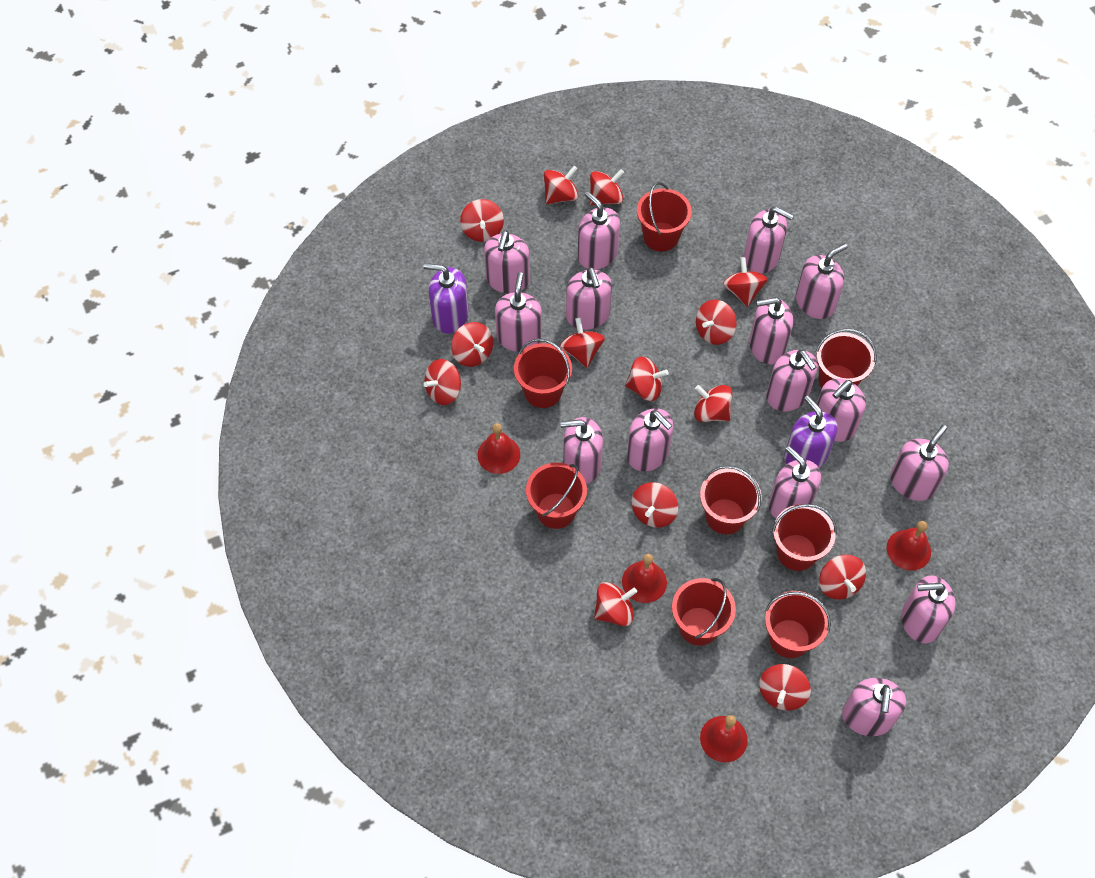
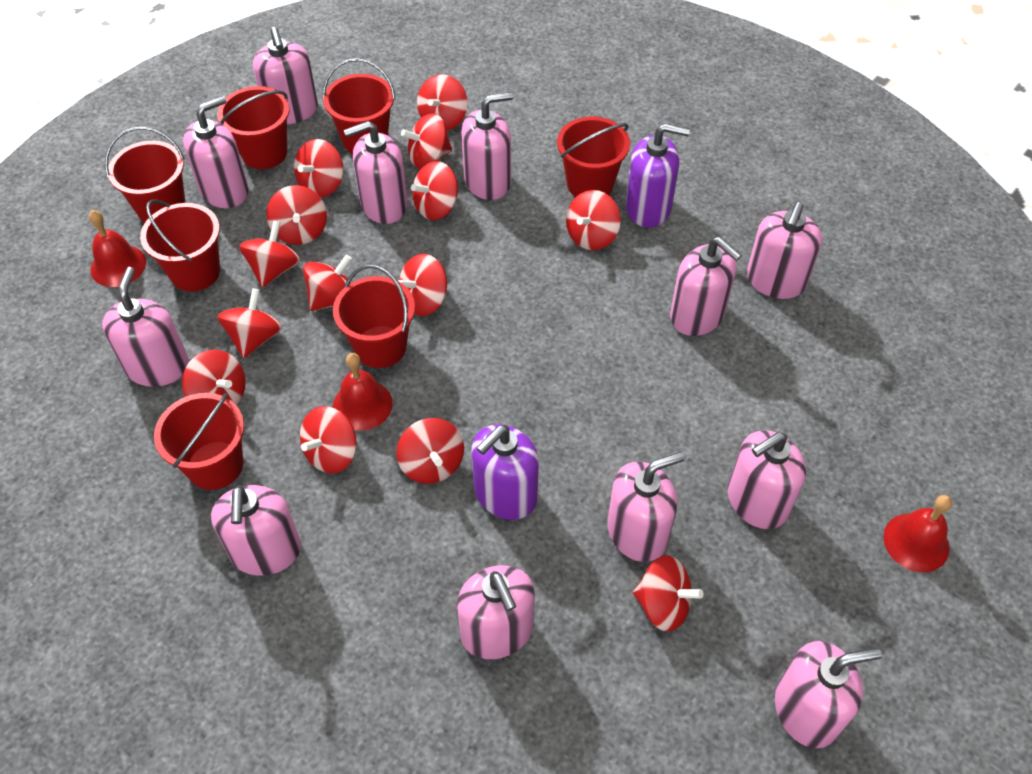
pink soap dispenser: 15 -> 12
red bell: 4 -> 3
red bucket: 8 -> 7

